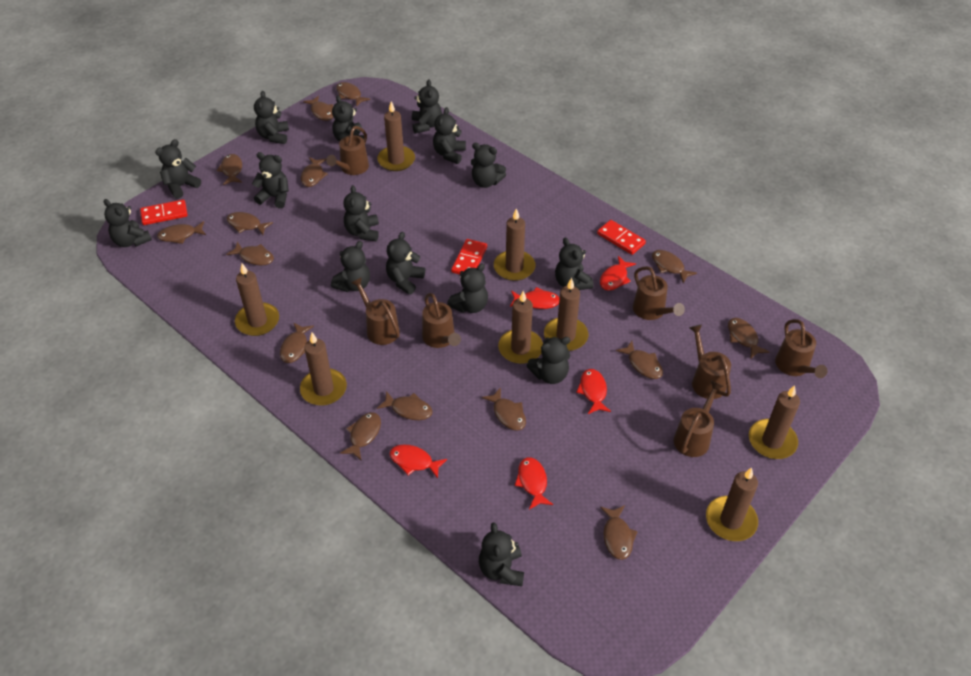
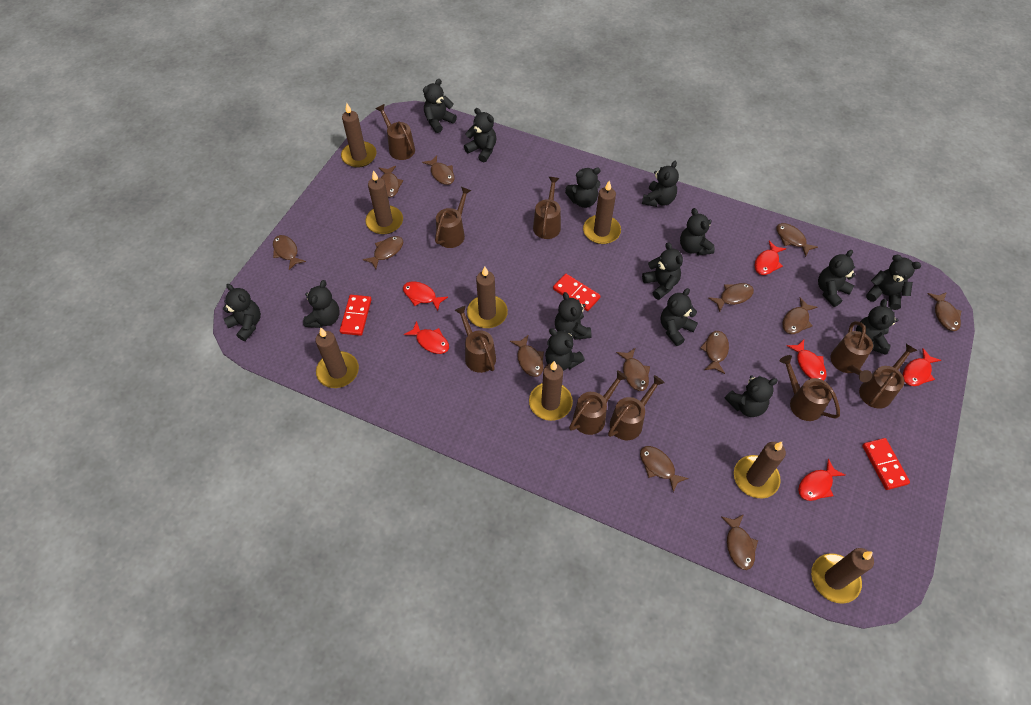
brown fish: 15 -> 13
brown watering can: 7 -> 9
red fish: 5 -> 6

